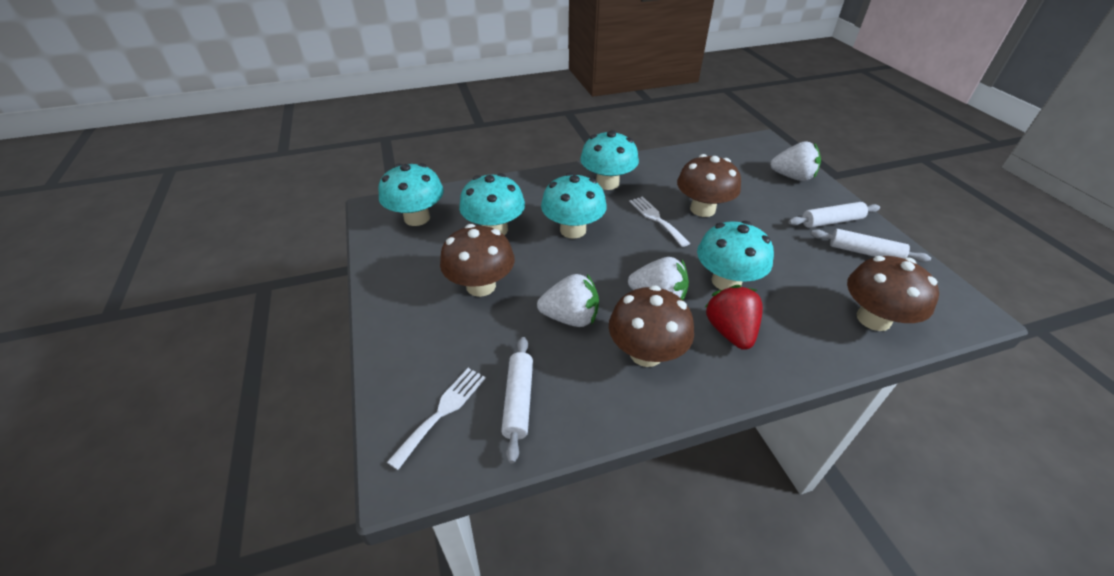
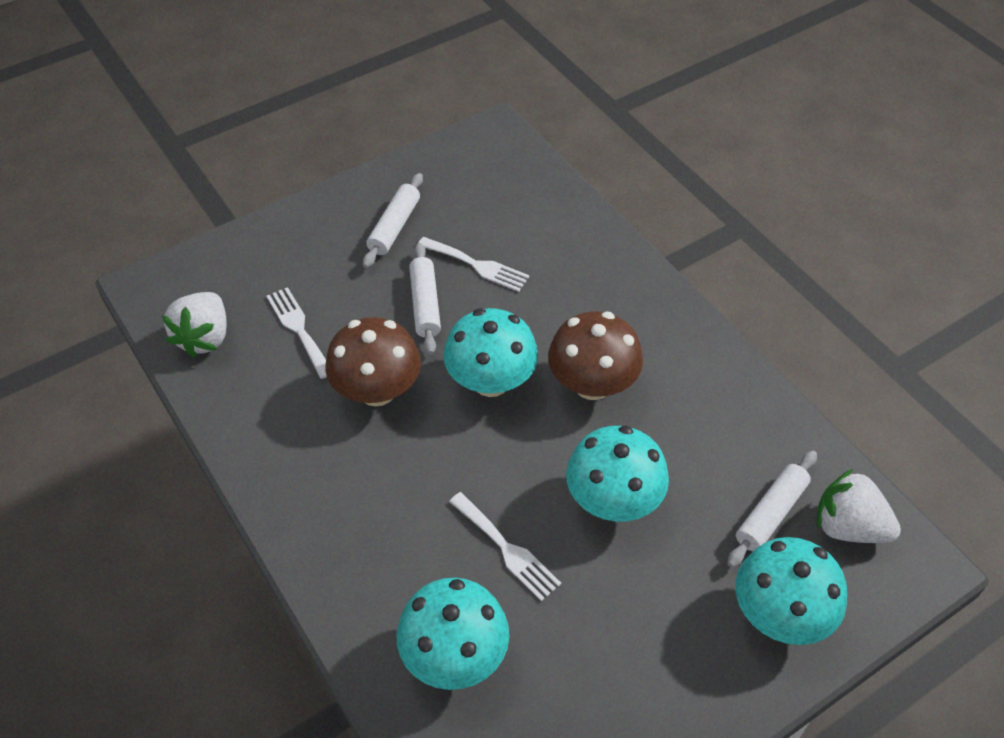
brown mushroom: 4 -> 2
red strawberry: 1 -> 0
turquoise mushroom: 5 -> 4
white fork: 2 -> 3
white strawberry: 3 -> 2

